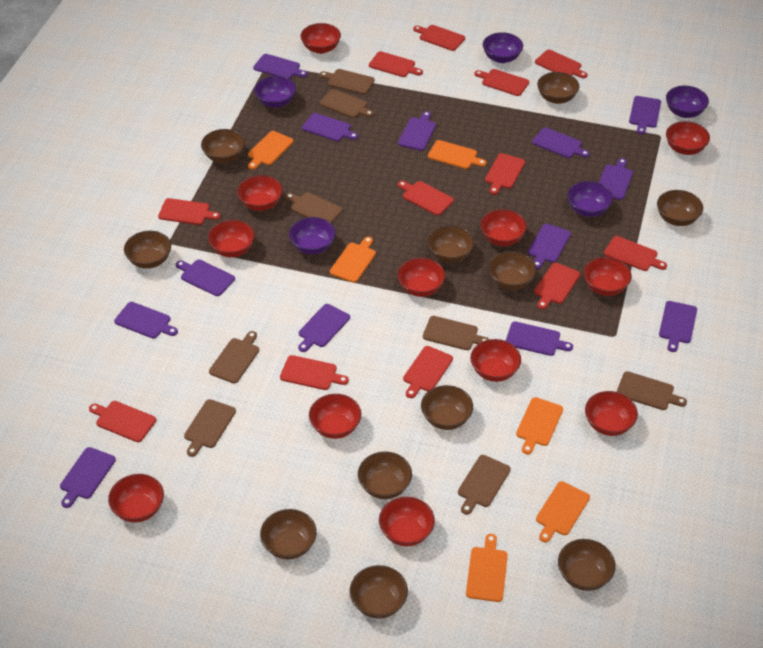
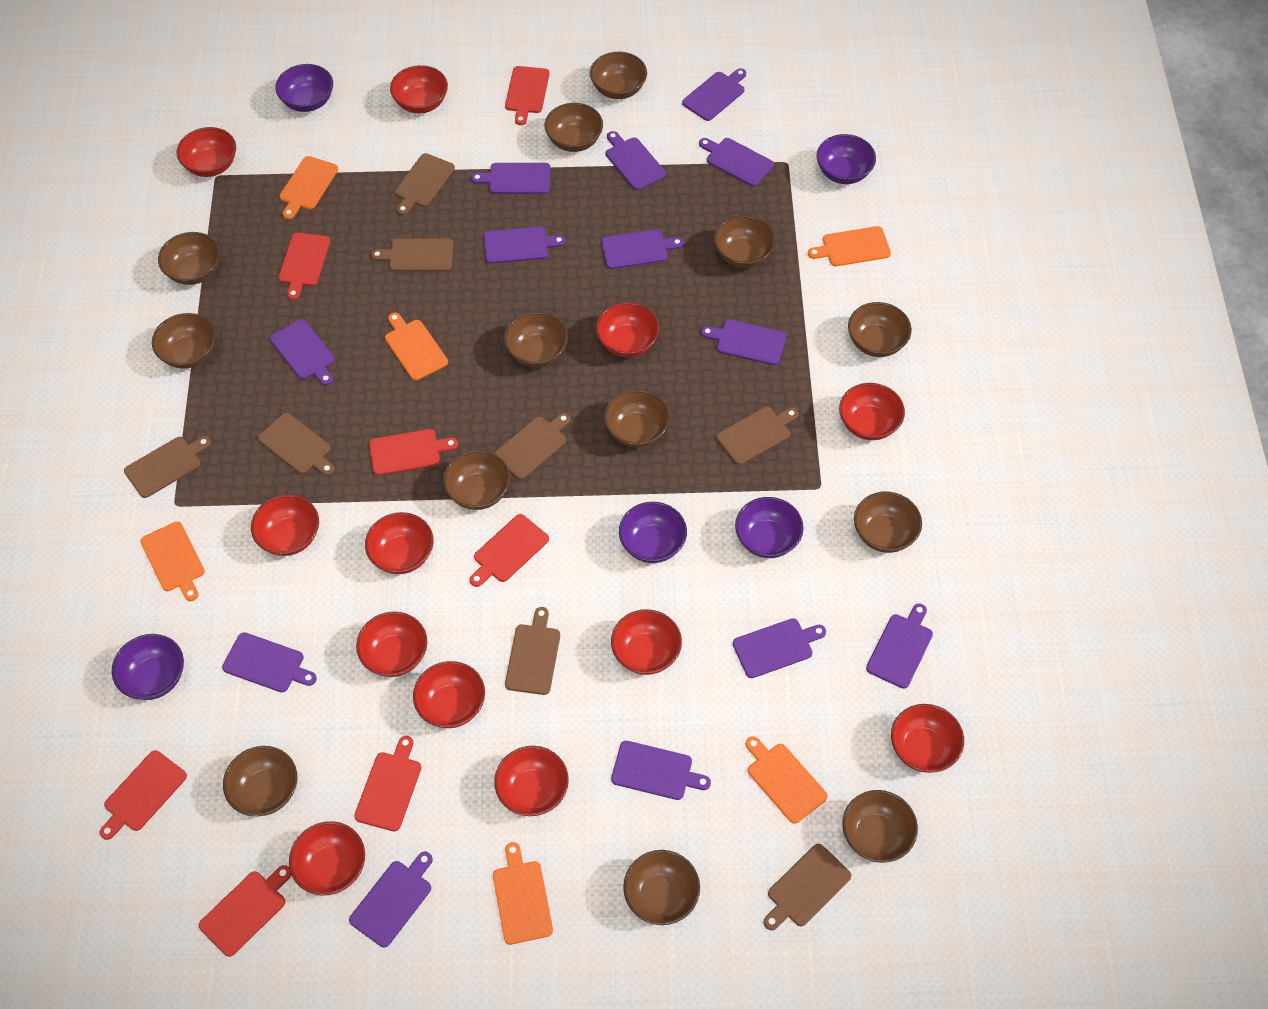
brown bowl: 11 -> 13
red cutting board: 12 -> 7

